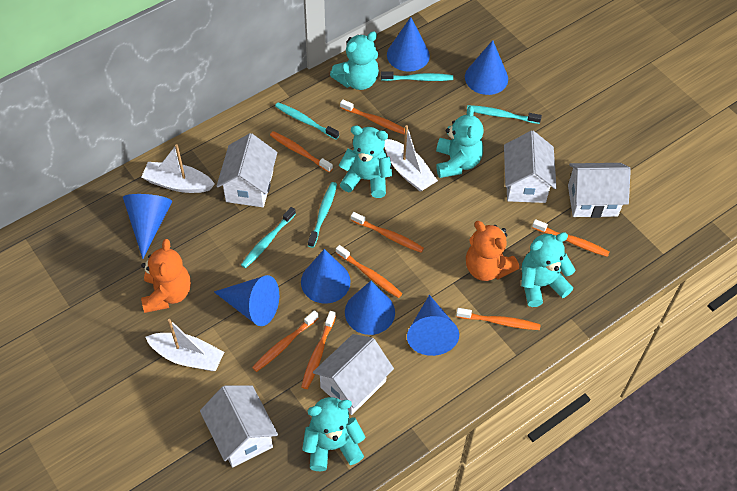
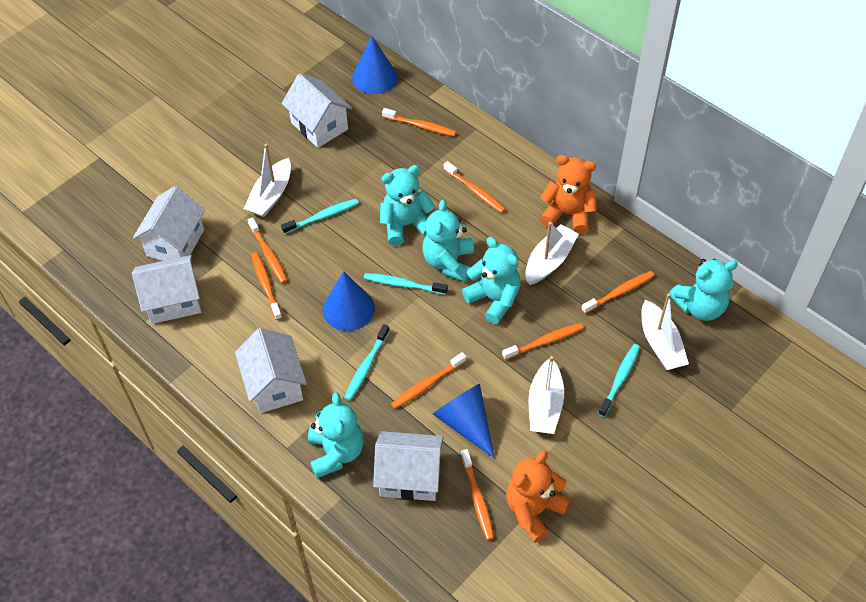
blue cone: 7 -> 3
turquoise toothbrush: 5 -> 4
white boat: 3 -> 4

